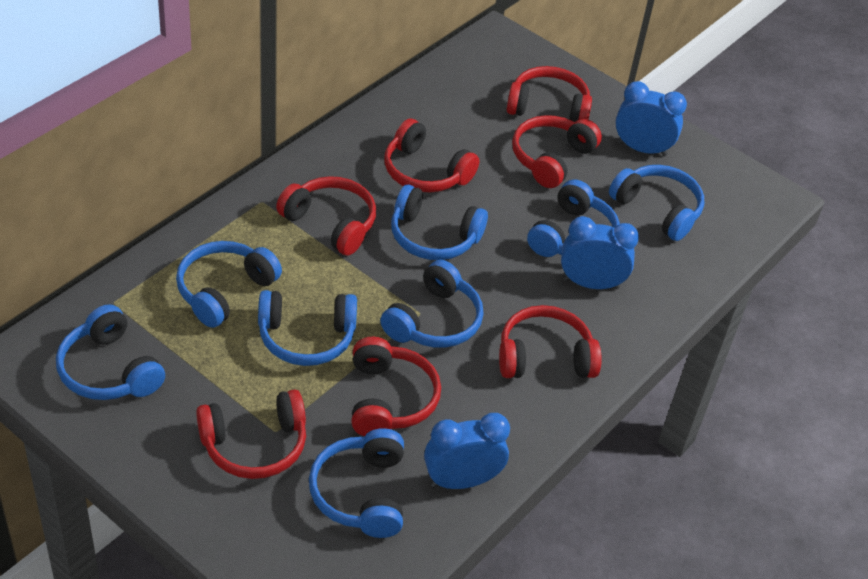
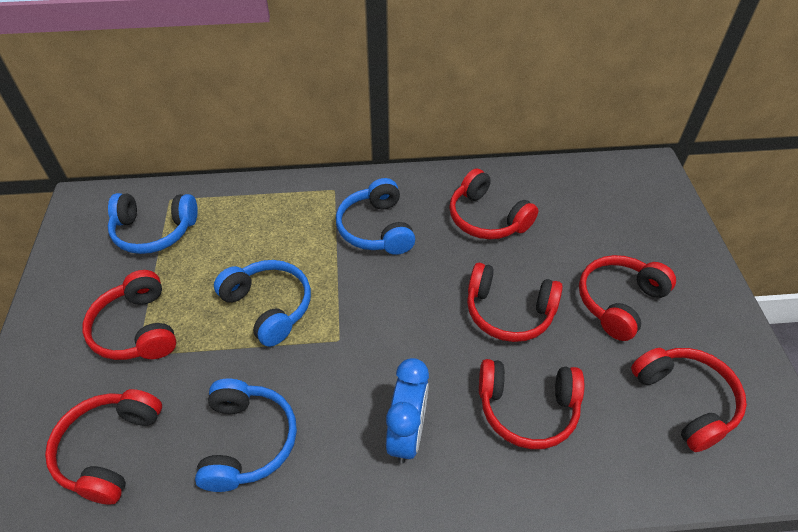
blue clock: 3 -> 1
blue headphones: 8 -> 4

